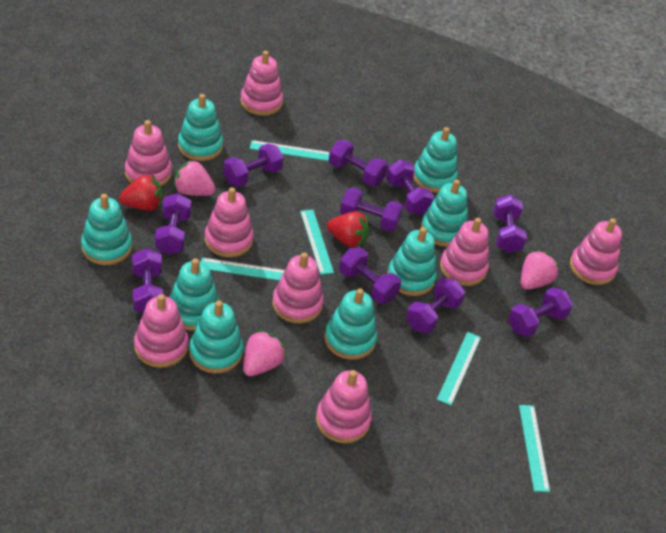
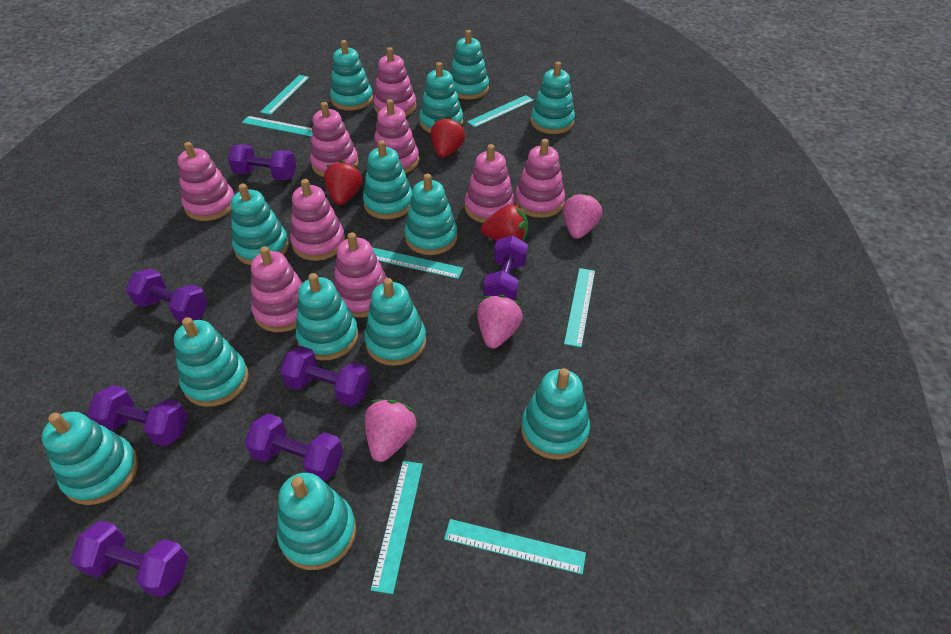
pink stacking toy: 8 -> 9
purple dumbbell: 10 -> 7
red strawberry: 2 -> 3
turquoise ruler: 5 -> 7
turquoise stacking toy: 8 -> 13

